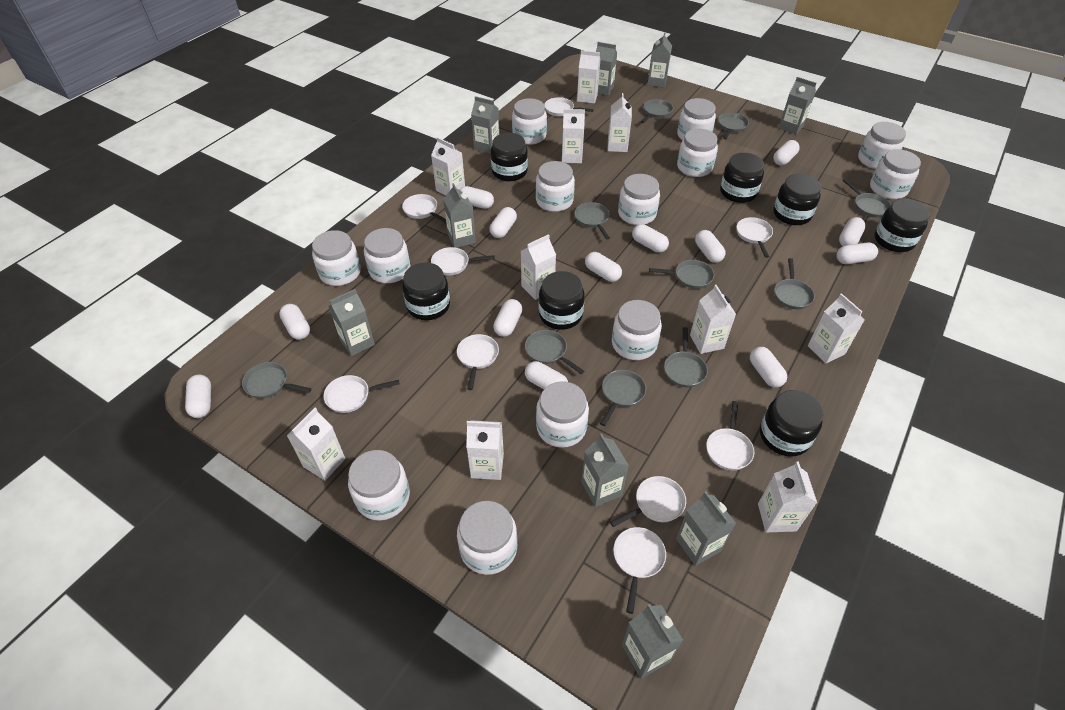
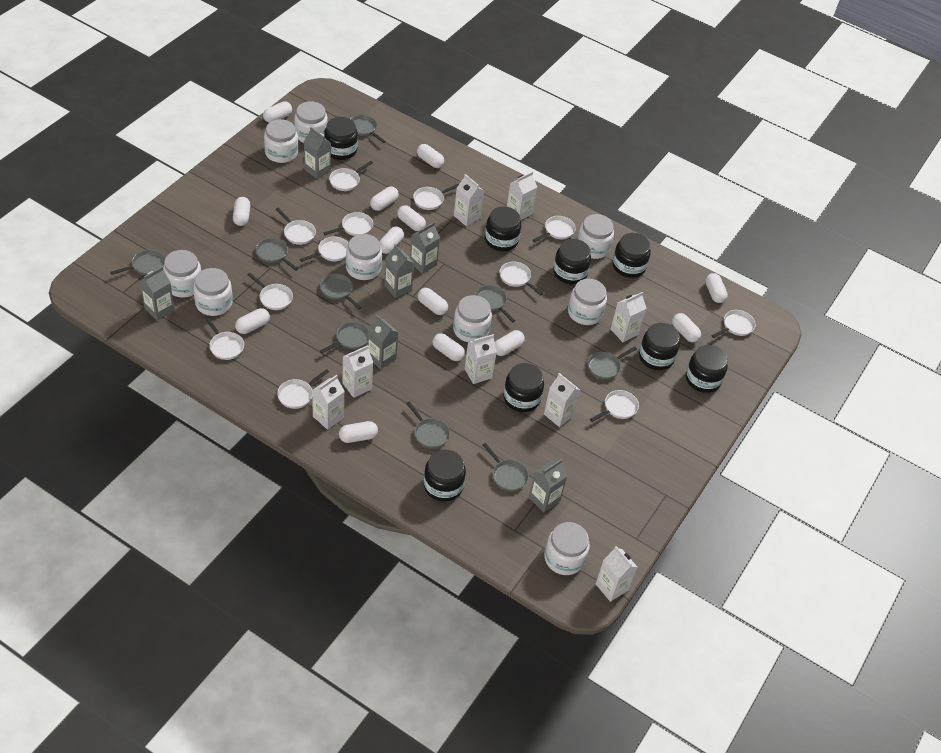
black jar: 7 -> 8
grey carton: 9 -> 6
grey pan: 10 -> 9
white carton: 10 -> 8
white jar: 13 -> 9
white pan: 9 -> 12

